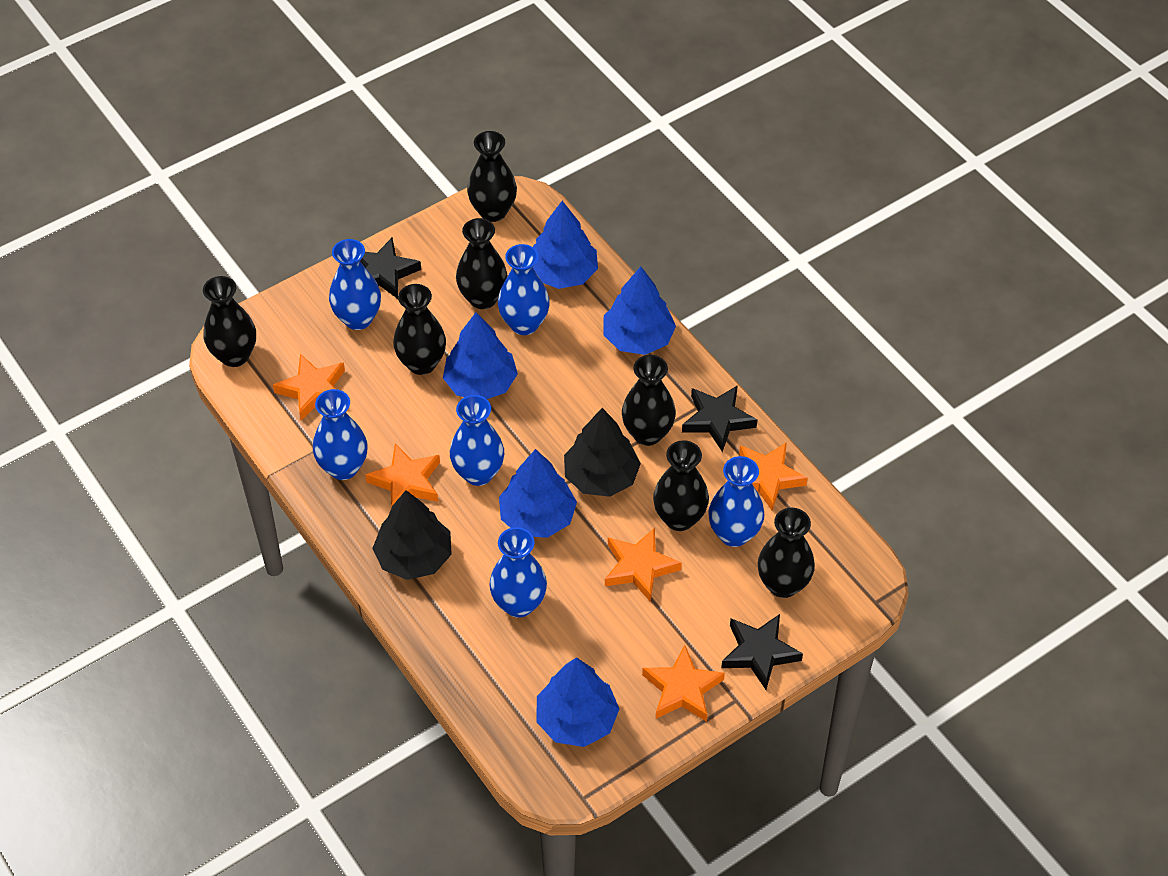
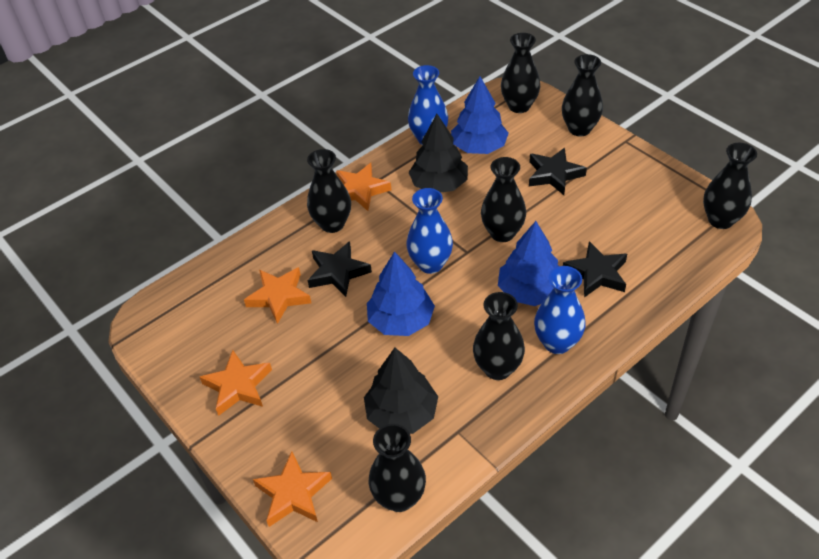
blue tree: 5 -> 3
blue vase: 6 -> 3
orange star: 5 -> 4

